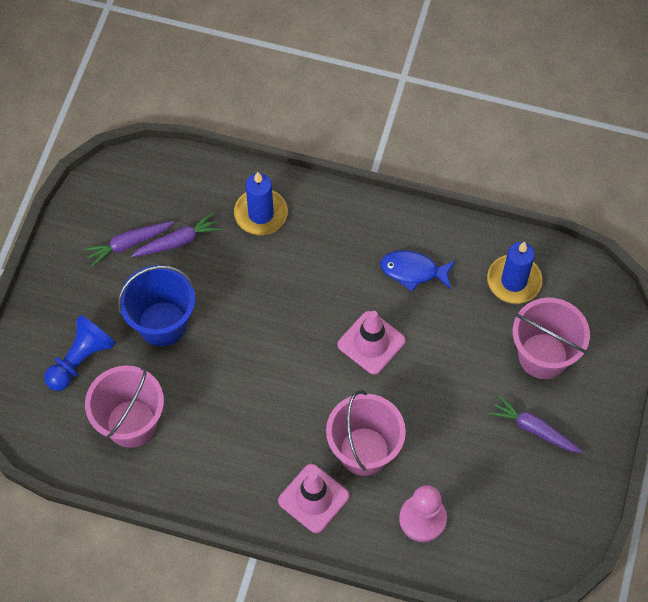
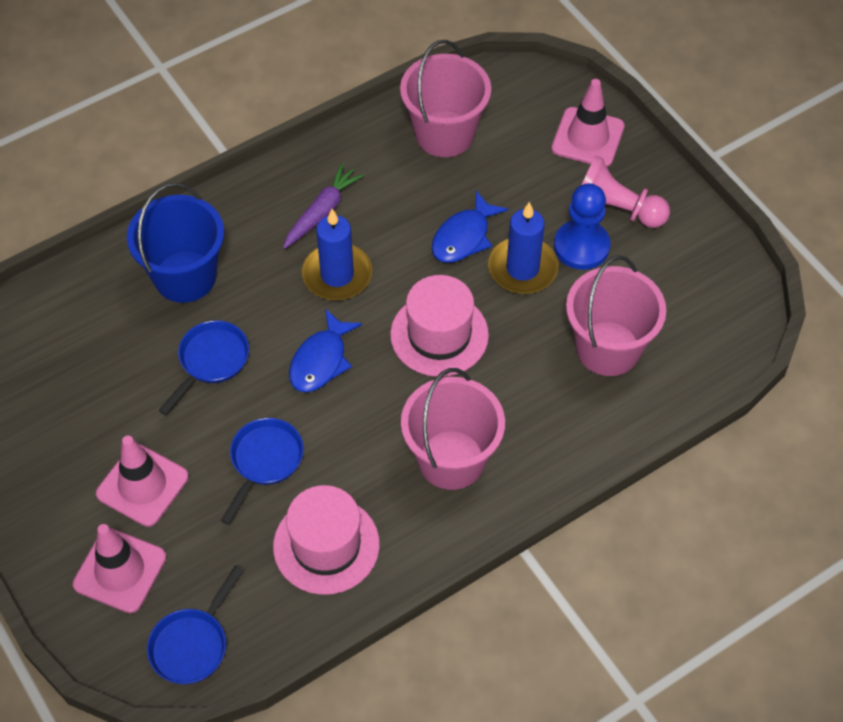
blue fish: 1 -> 2
blue pan: 0 -> 3
pink hat: 0 -> 2
pink traffic cone: 2 -> 3
purple carrot: 3 -> 1

